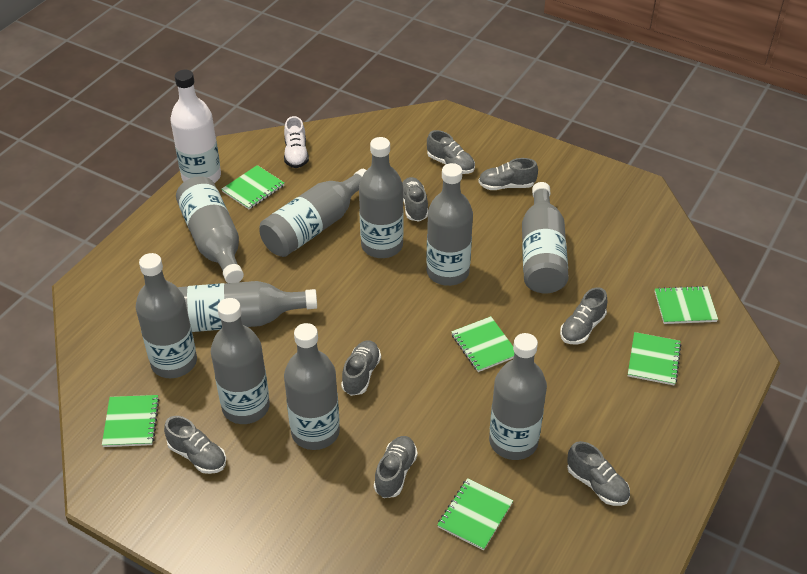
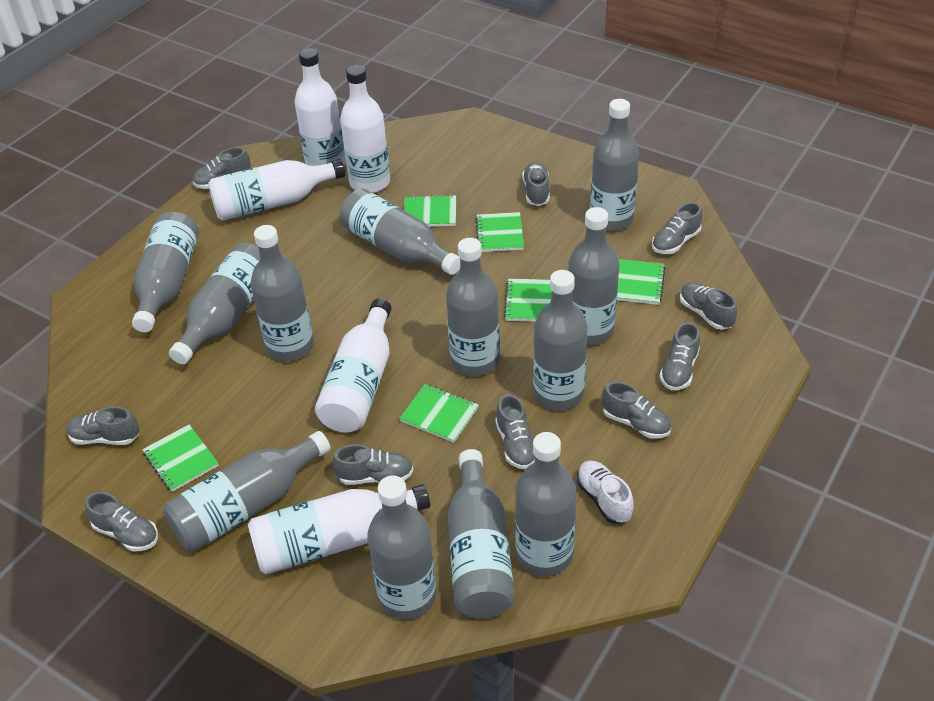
grey bottle: 10 -> 12
grey shoe: 8 -> 10
white bottle: 1 -> 5

